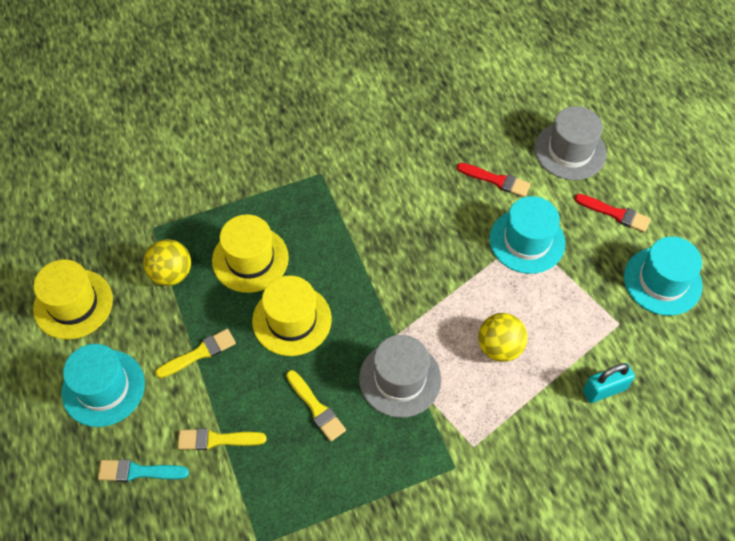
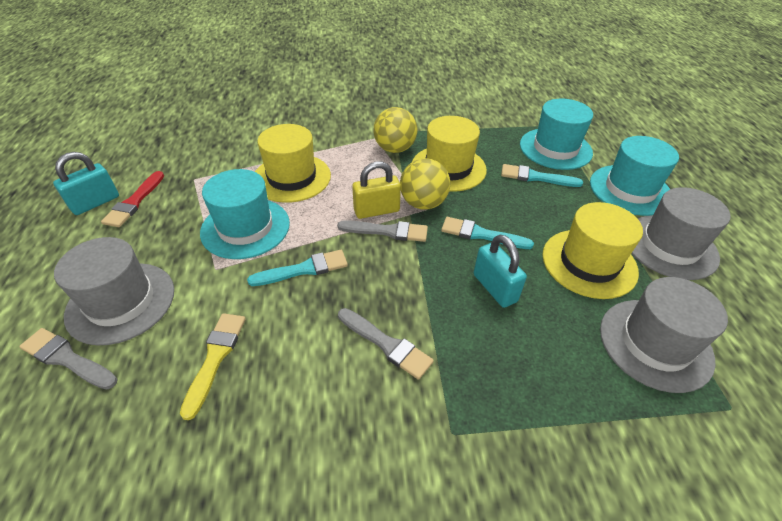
grey brush: 0 -> 3
grey hat: 2 -> 3
red brush: 2 -> 1
turquoise brush: 1 -> 3
turquoise padlock: 1 -> 2
yellow brush: 3 -> 1
yellow padlock: 0 -> 1

